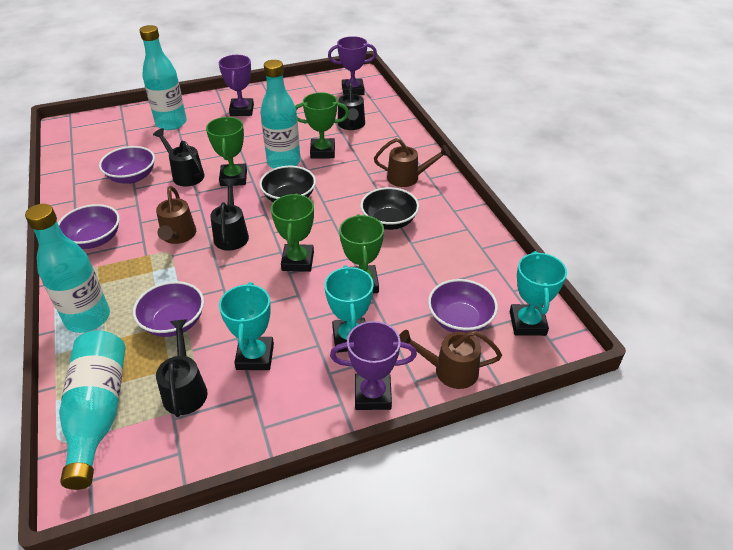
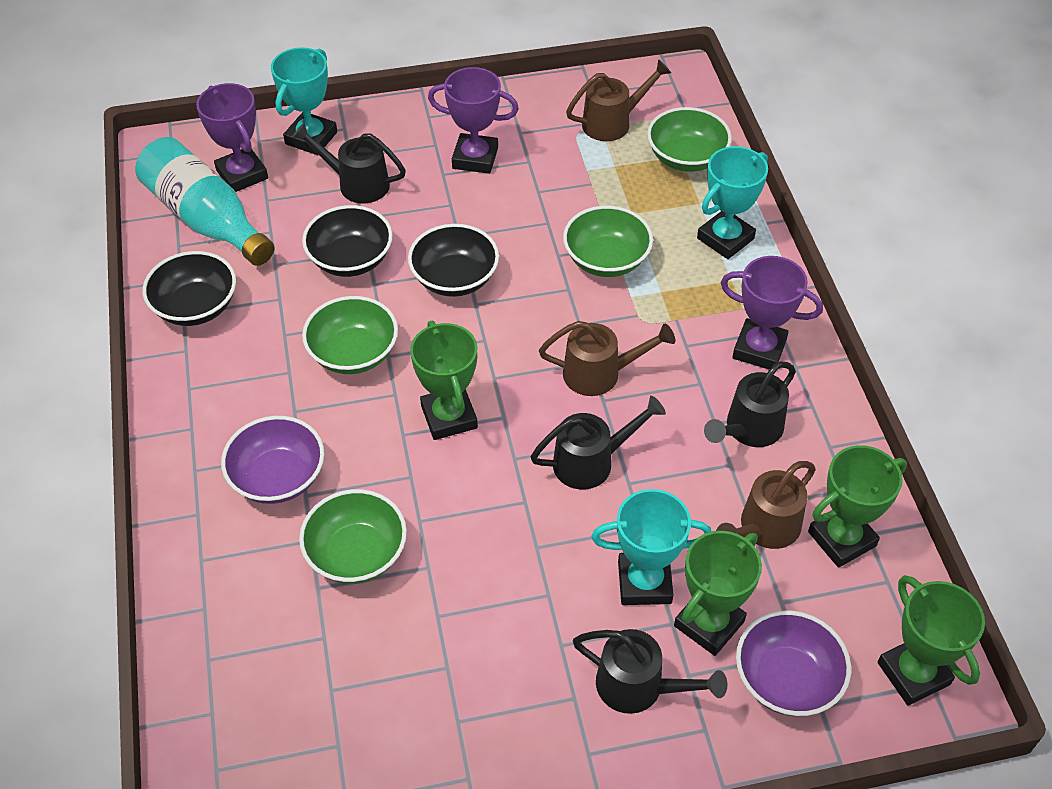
black bowl: 2 -> 3
green bowl: 0 -> 4
purple bowl: 4 -> 2
turquoise bottle: 4 -> 1

